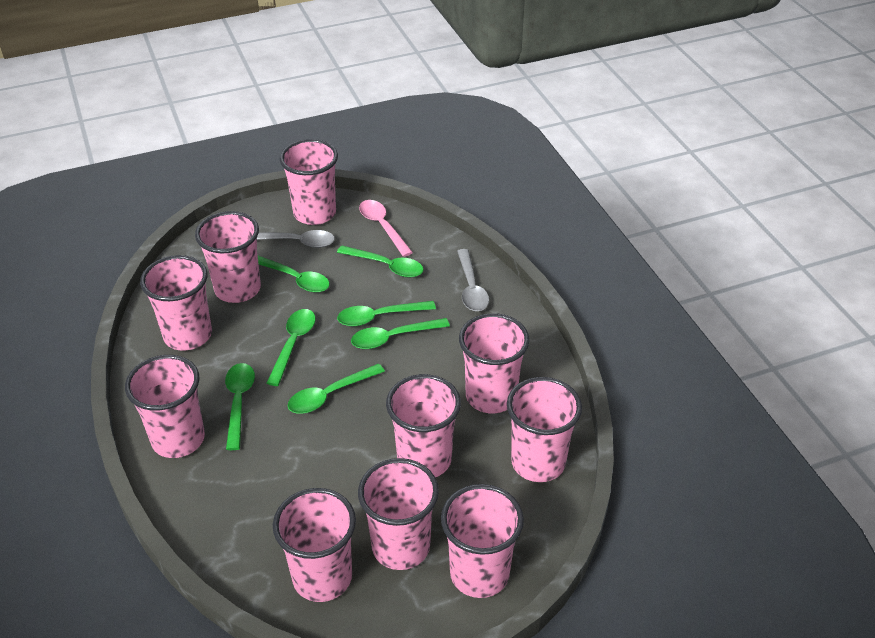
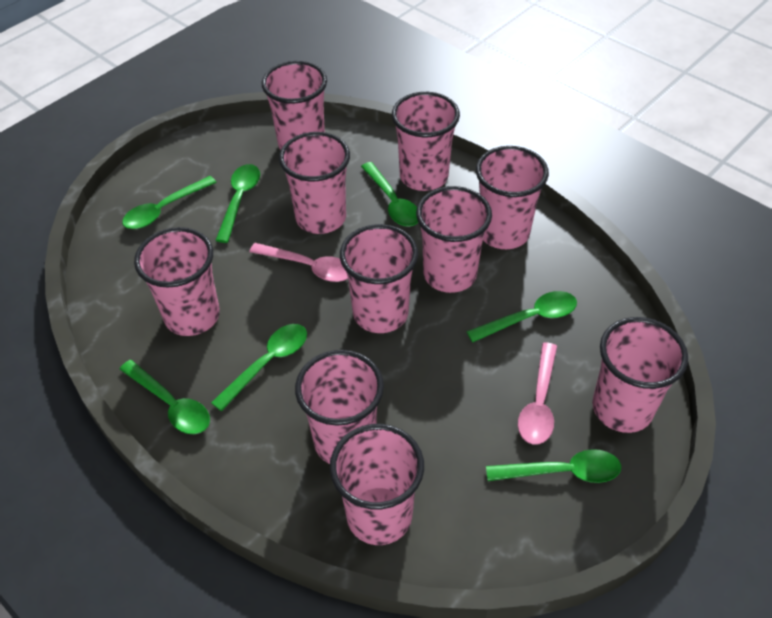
grey spoon: 2 -> 0
pink spoon: 1 -> 2

